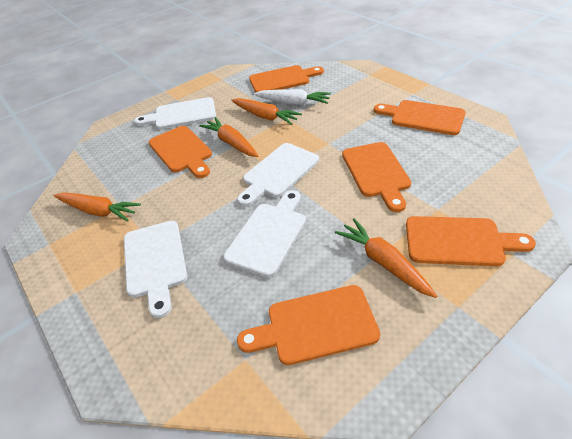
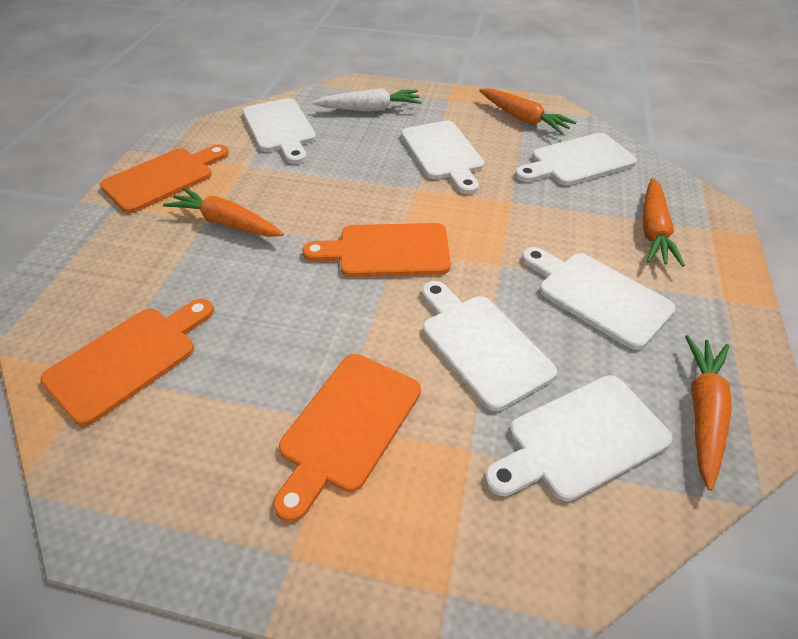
orange cutting board: 6 -> 4
white cutting board: 4 -> 6

